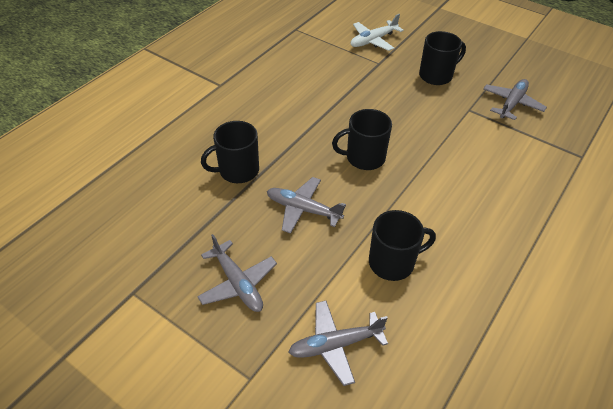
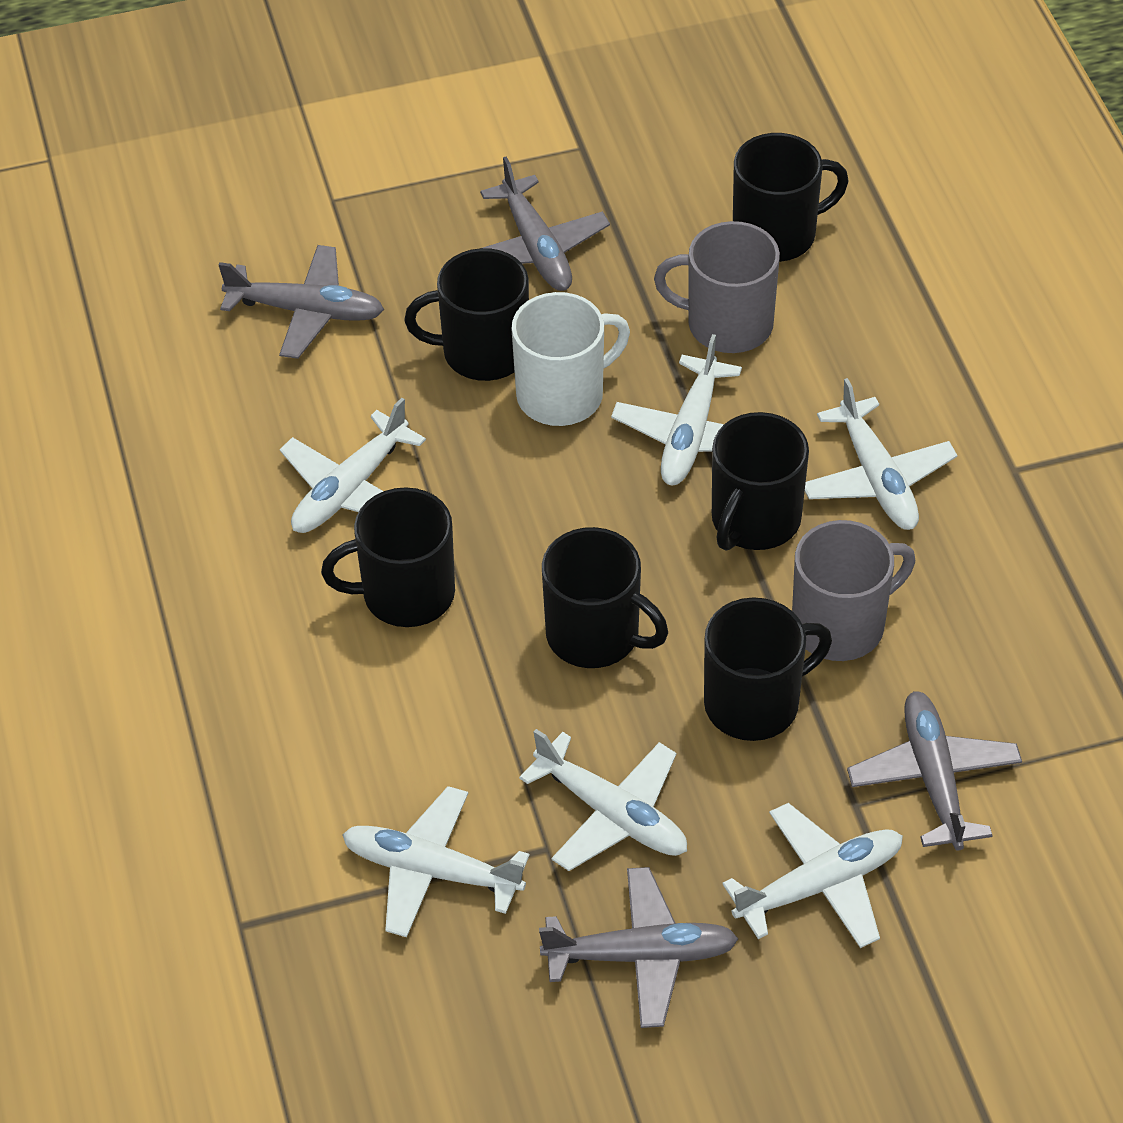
black mug: 4 -> 6
grey mug: 0 -> 2
white mug: 0 -> 1
white plane: 1 -> 6

